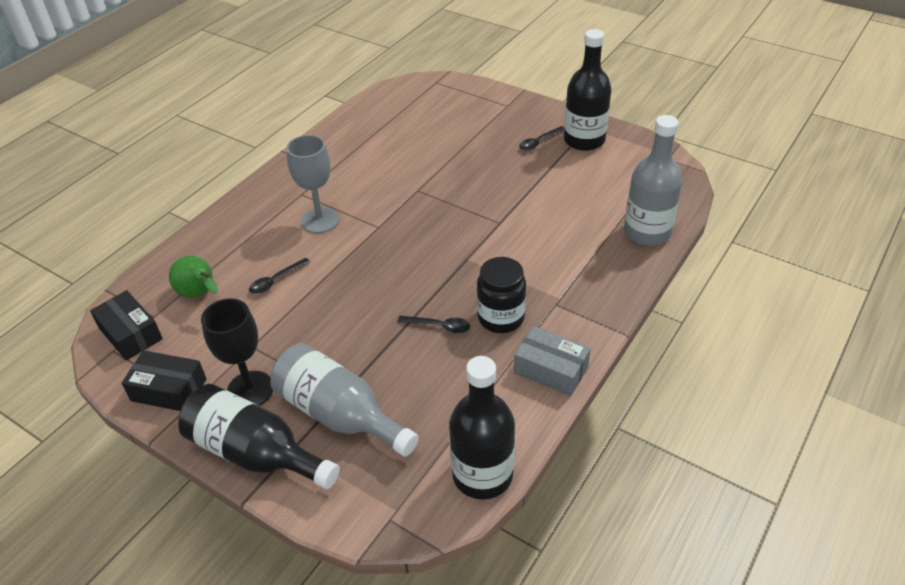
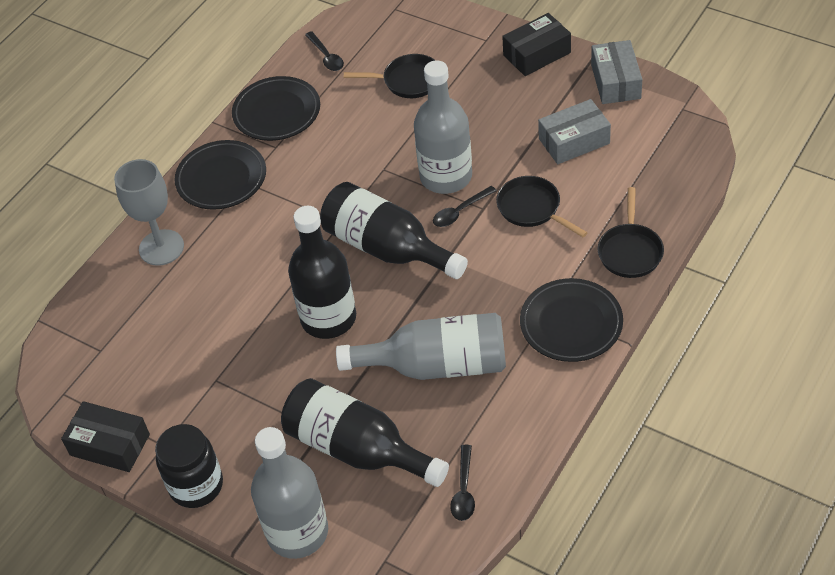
black goblet: 1 -> 0
black pan: 0 -> 3
black plate: 0 -> 3
green pear: 1 -> 0
grey bottle: 2 -> 3
grey box: 1 -> 2

